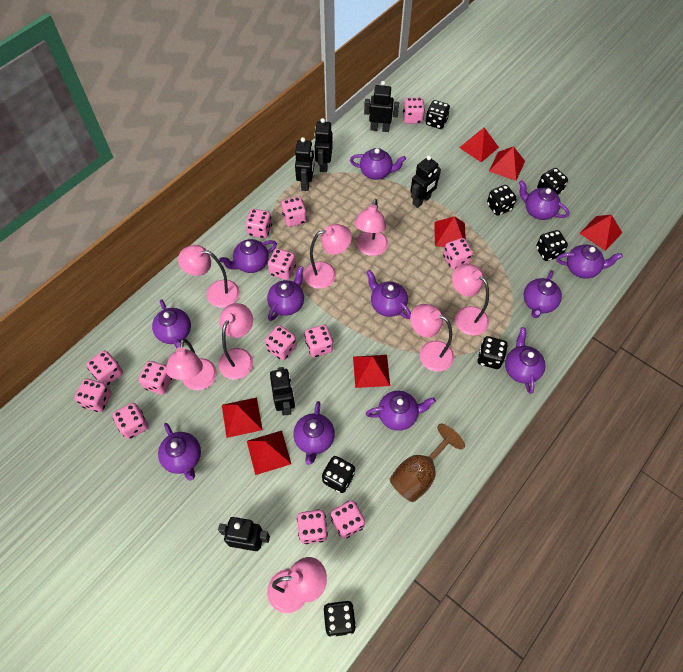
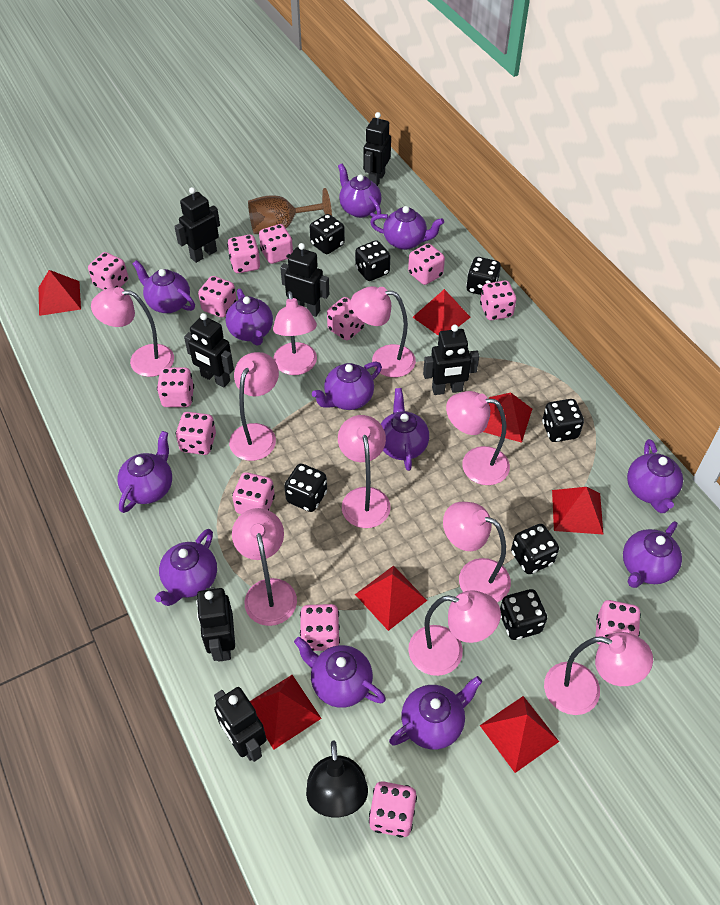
black lamp: 0 -> 1
black robot: 6 -> 7
pink lamp: 8 -> 10

